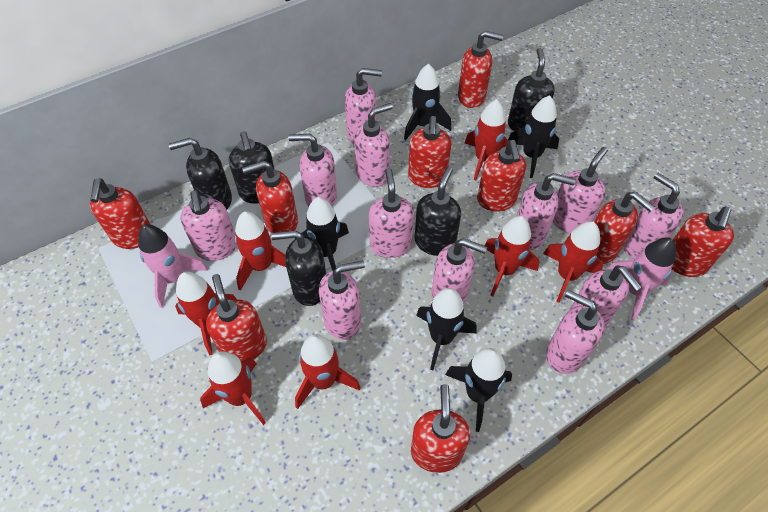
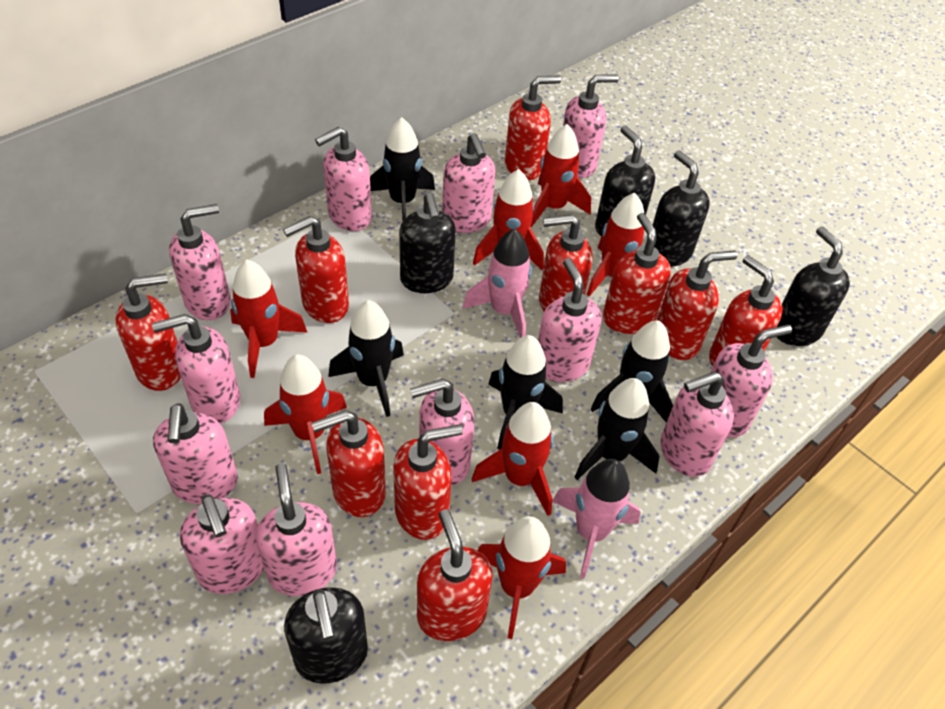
red soap dispenser: 9 -> 10

